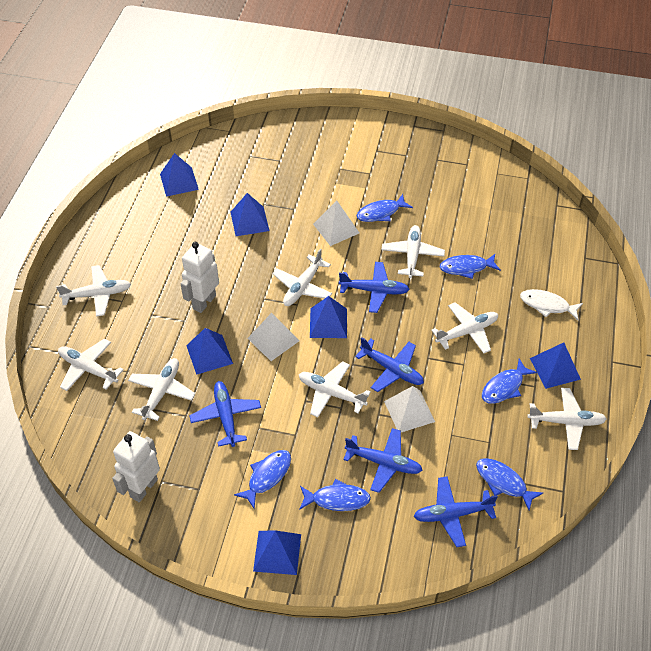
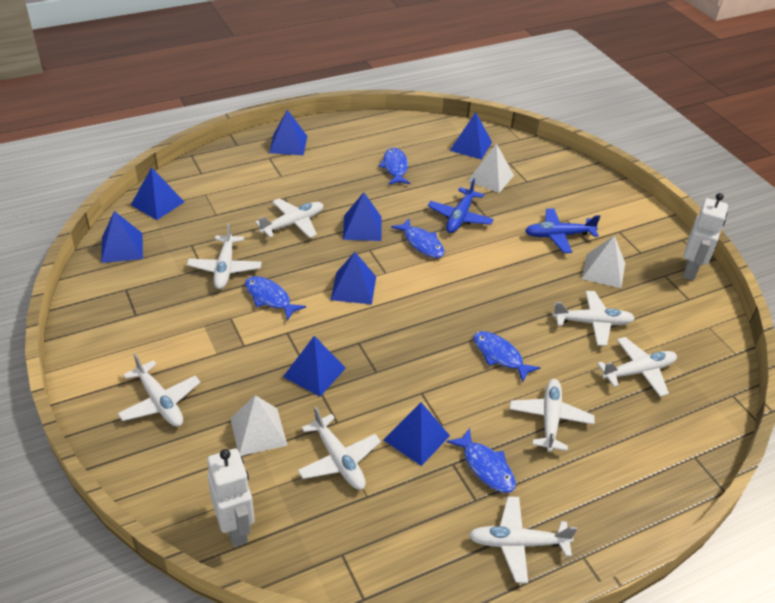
blue fish: 6 -> 5
blue plane: 5 -> 2
blue pyramid: 6 -> 8
white fish: 1 -> 0

